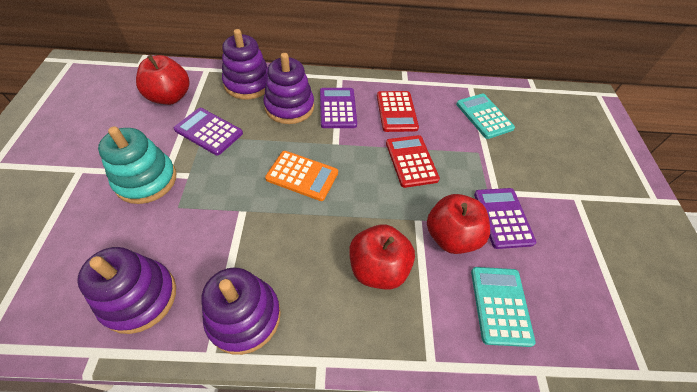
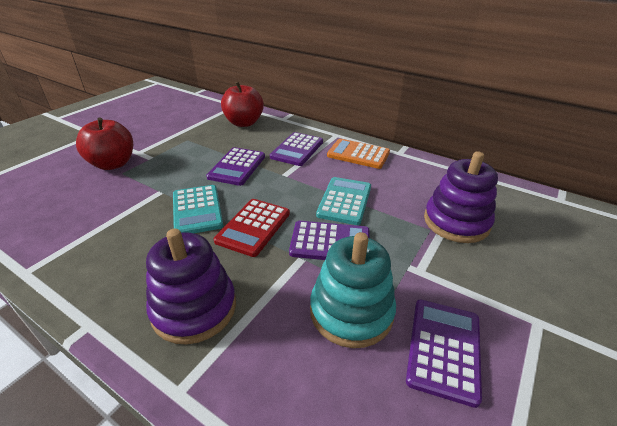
purple calculator: 3 -> 4
purple stacking toy: 4 -> 2
red apple: 3 -> 2
red calculator: 2 -> 1

